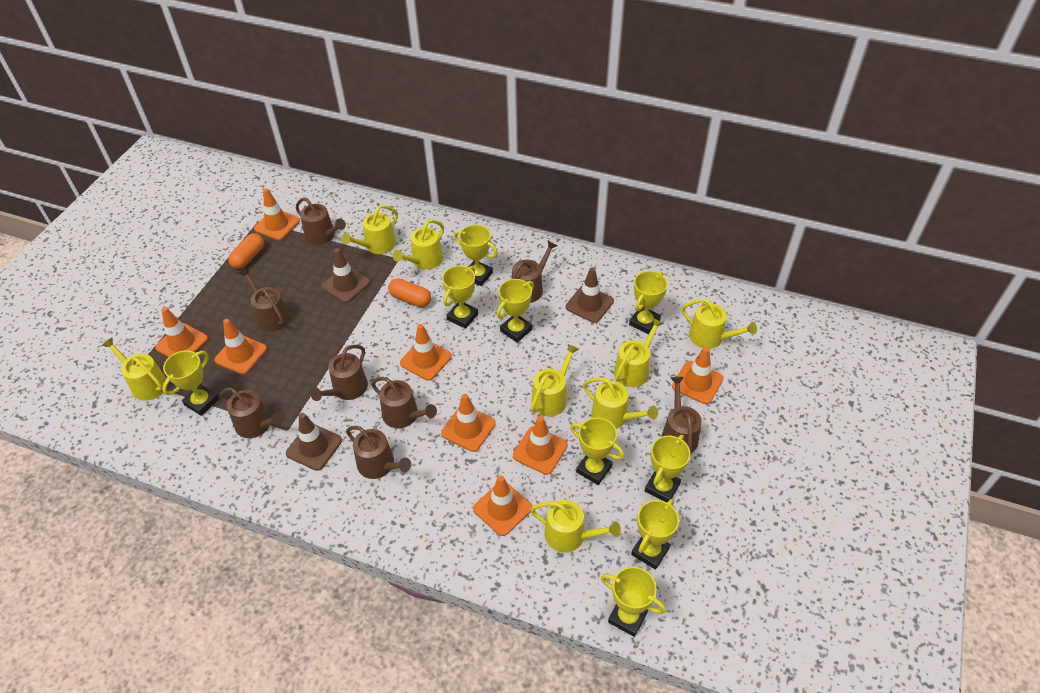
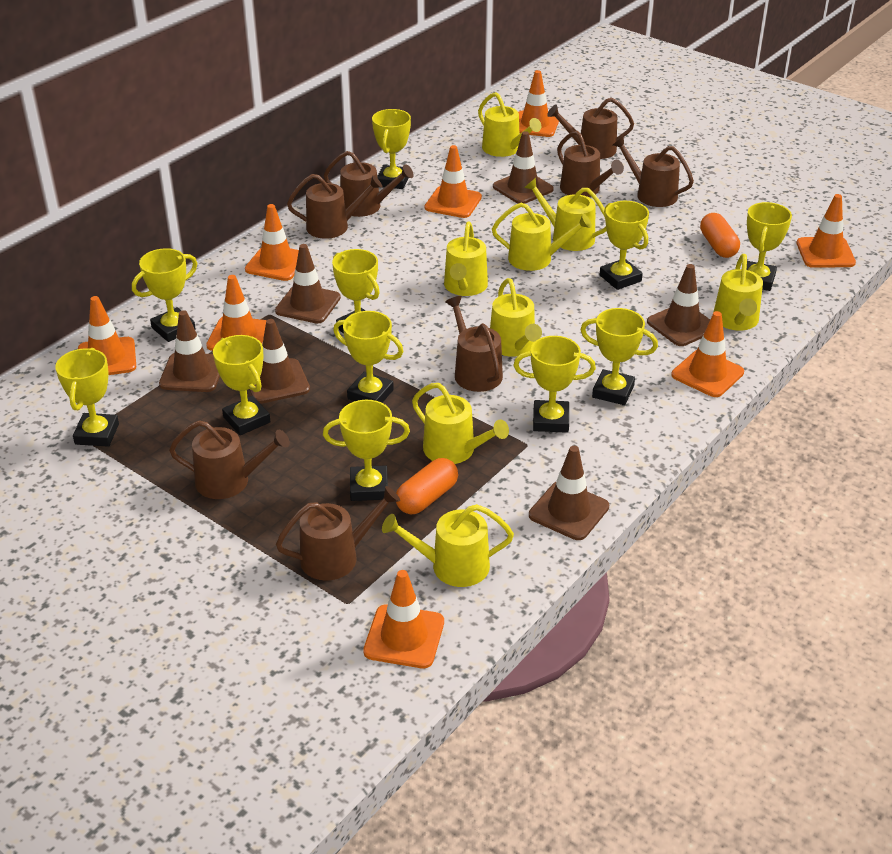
brown traffic cone: 3 -> 6
yellow trophy: 9 -> 11

